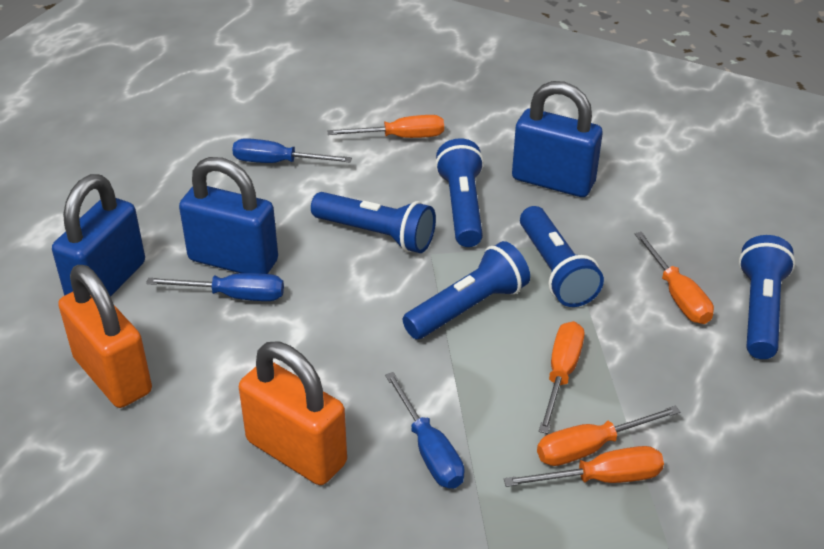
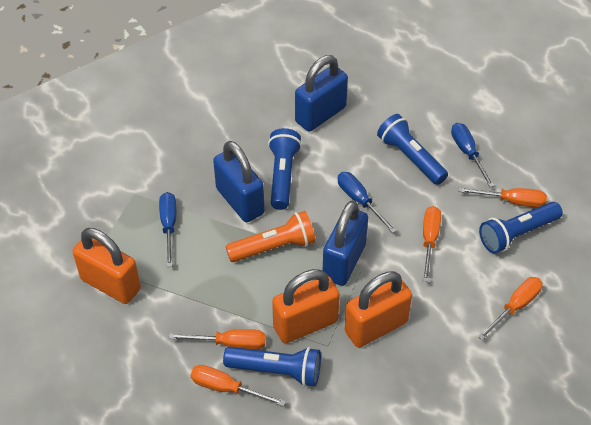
blue flashlight: 5 -> 4
orange flashlight: 0 -> 1
orange padlock: 2 -> 3

